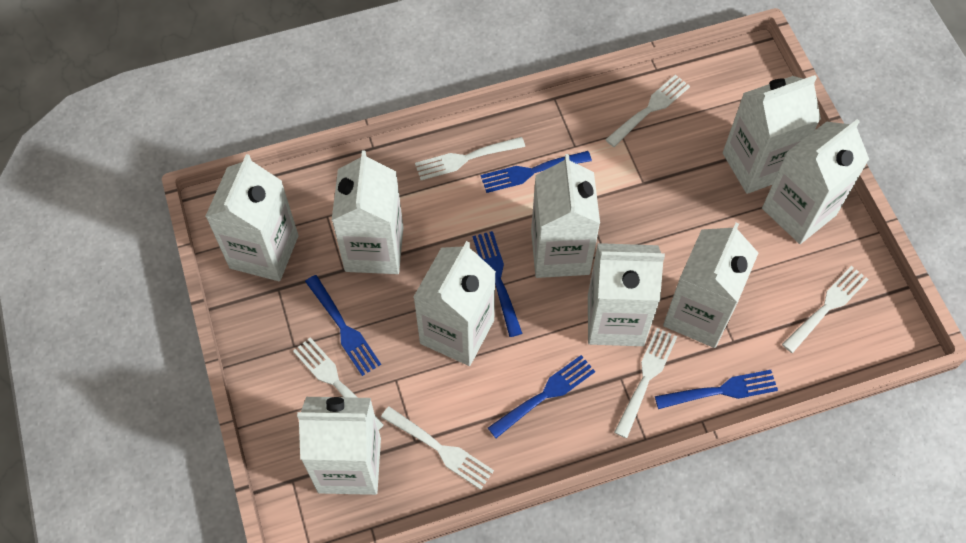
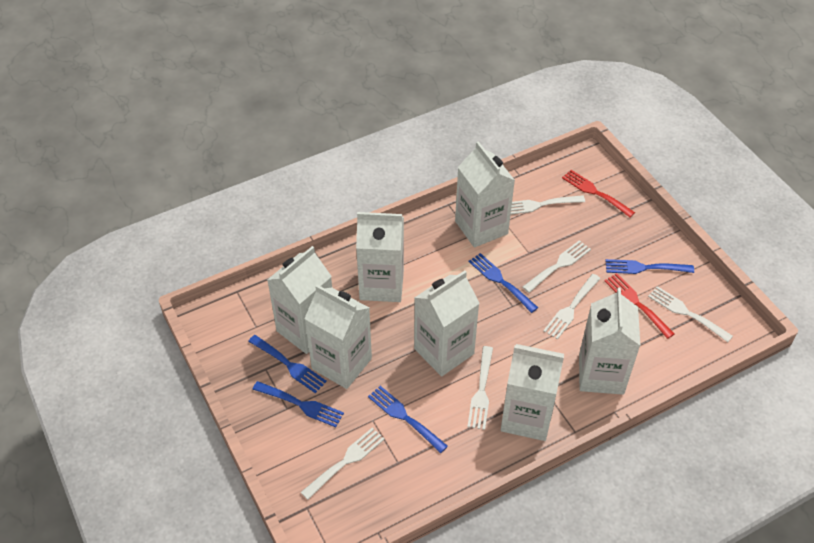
red fork: 0 -> 2
white carton: 9 -> 7

